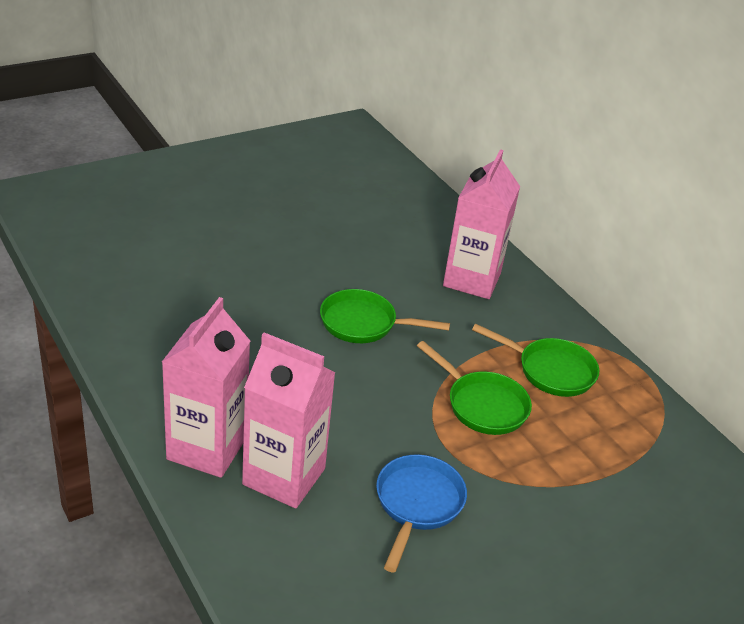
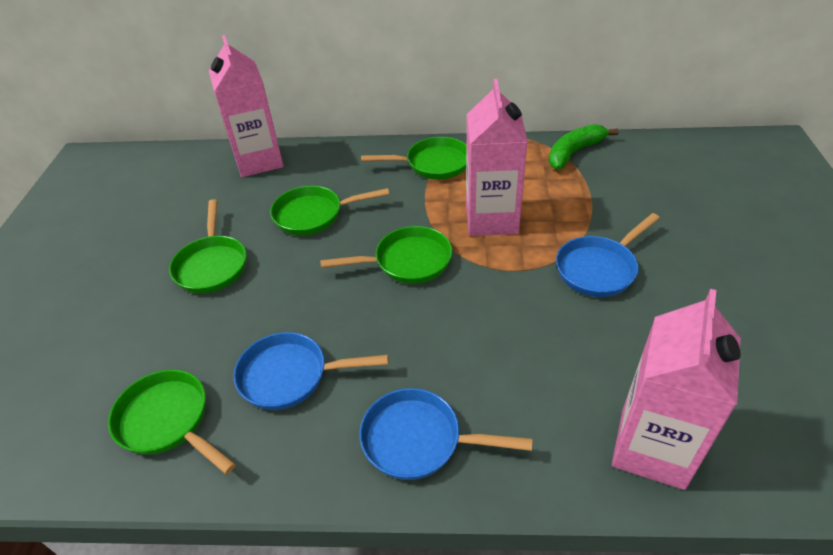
blue pan: 1 -> 3
green banana: 0 -> 1
green pan: 3 -> 5

